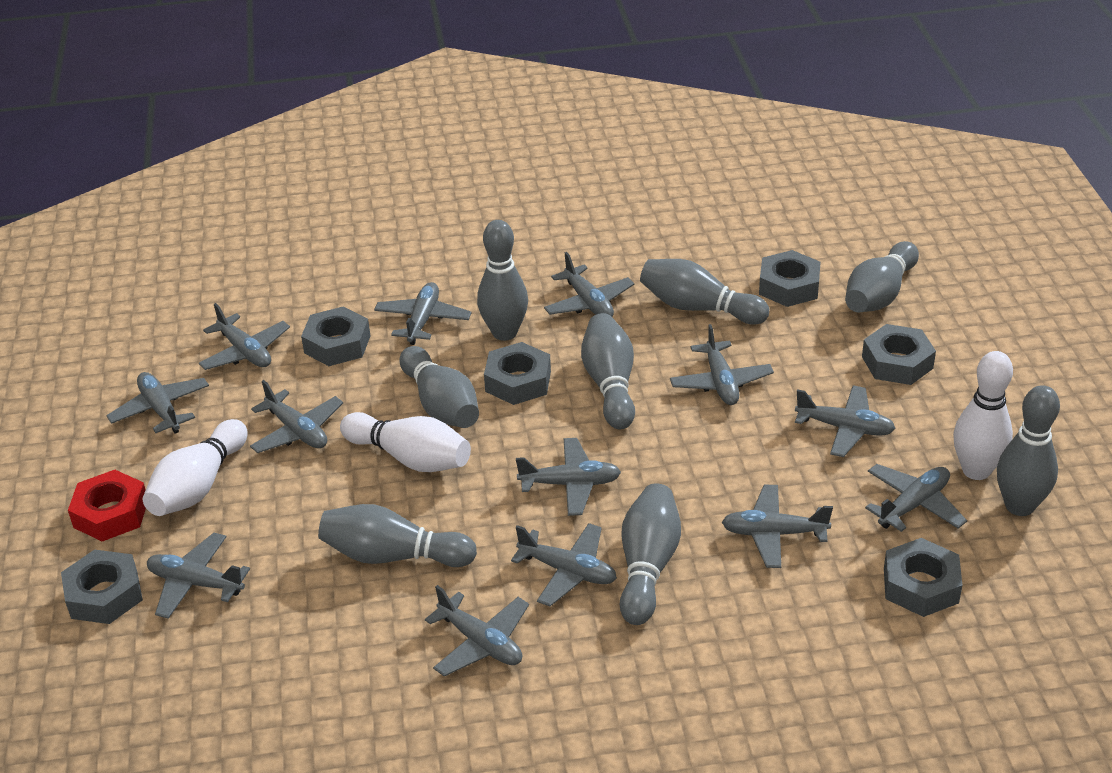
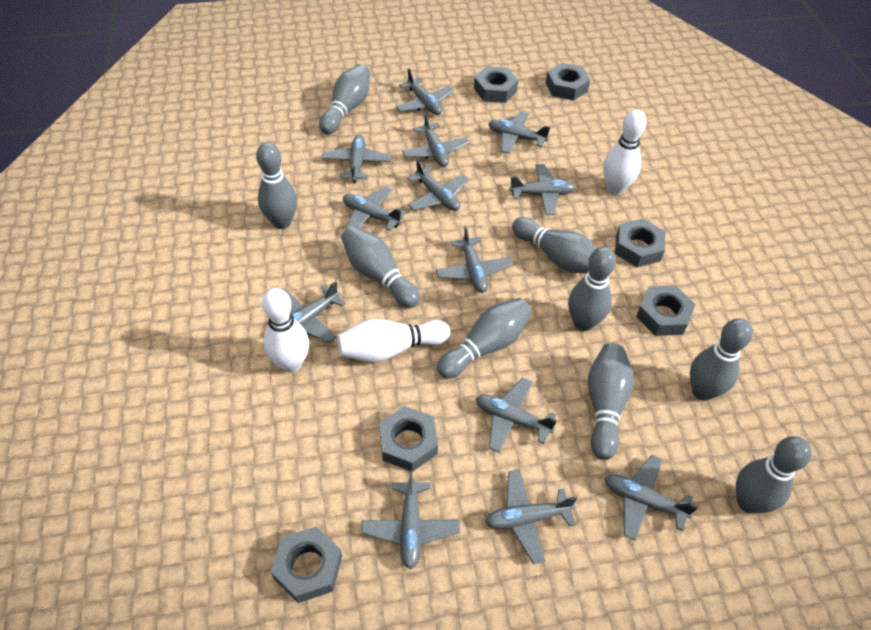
grey bowling pin: 8 -> 9
red nut: 1 -> 0

